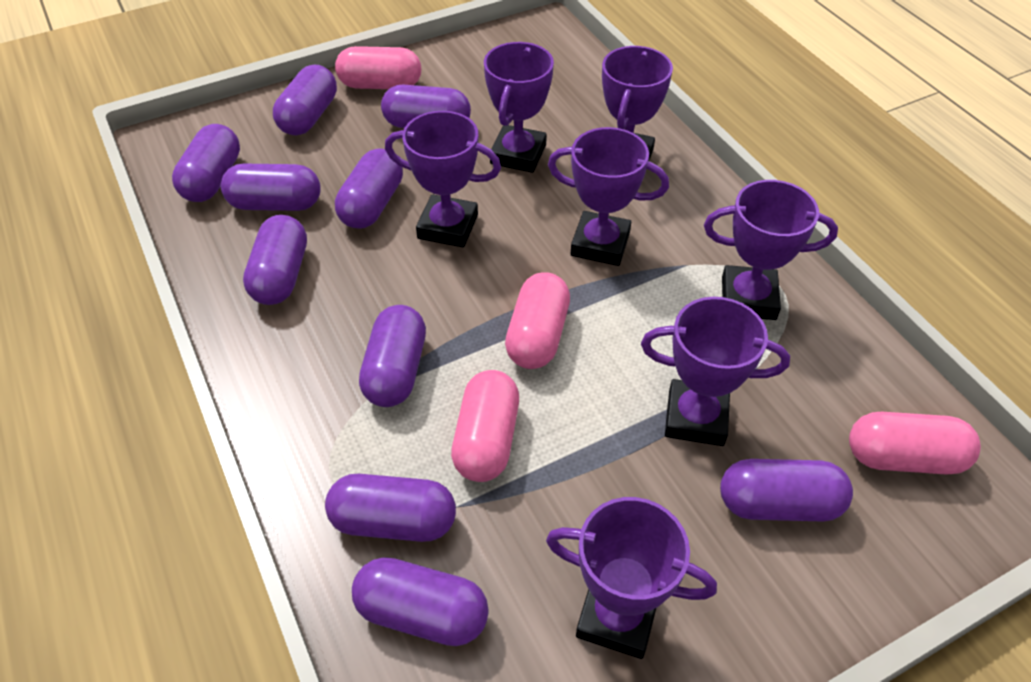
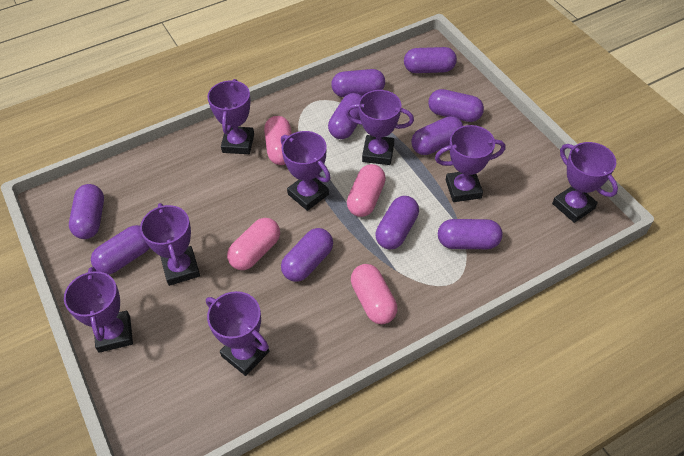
purple trophy: 7 -> 8

